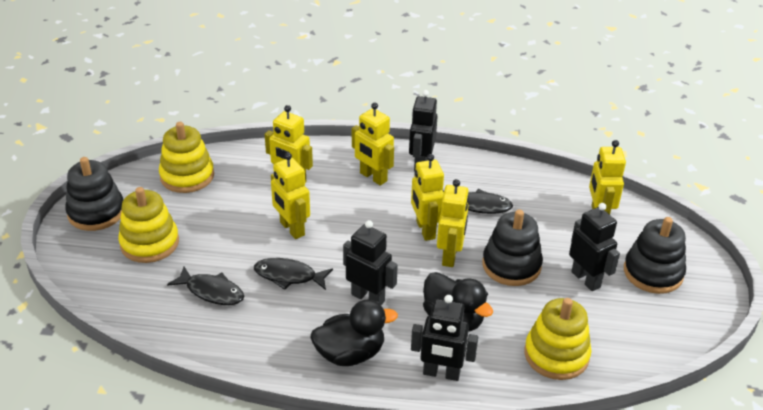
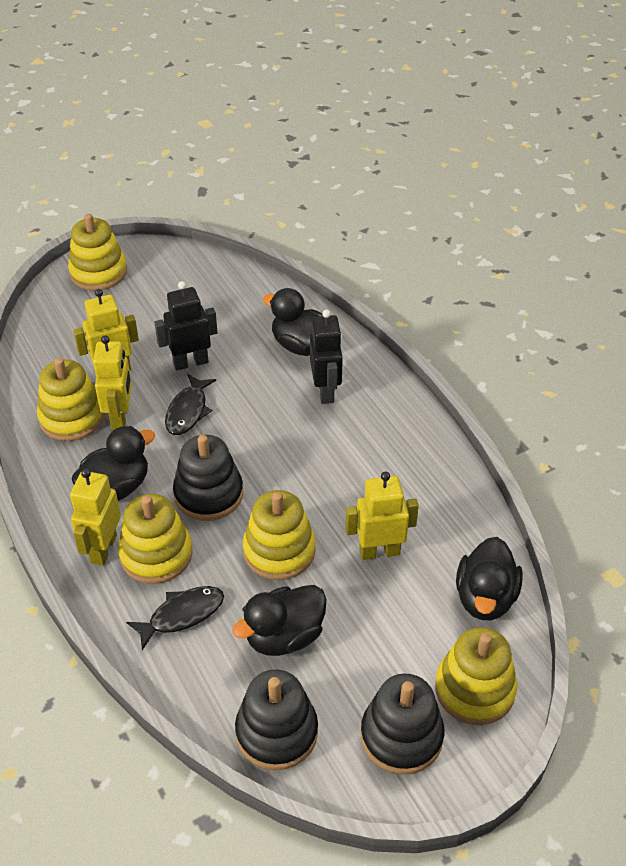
black duck: 2 -> 4
black fish: 3 -> 2
black robot: 4 -> 2
yellow robot: 6 -> 4
yellow stacking toy: 3 -> 5

